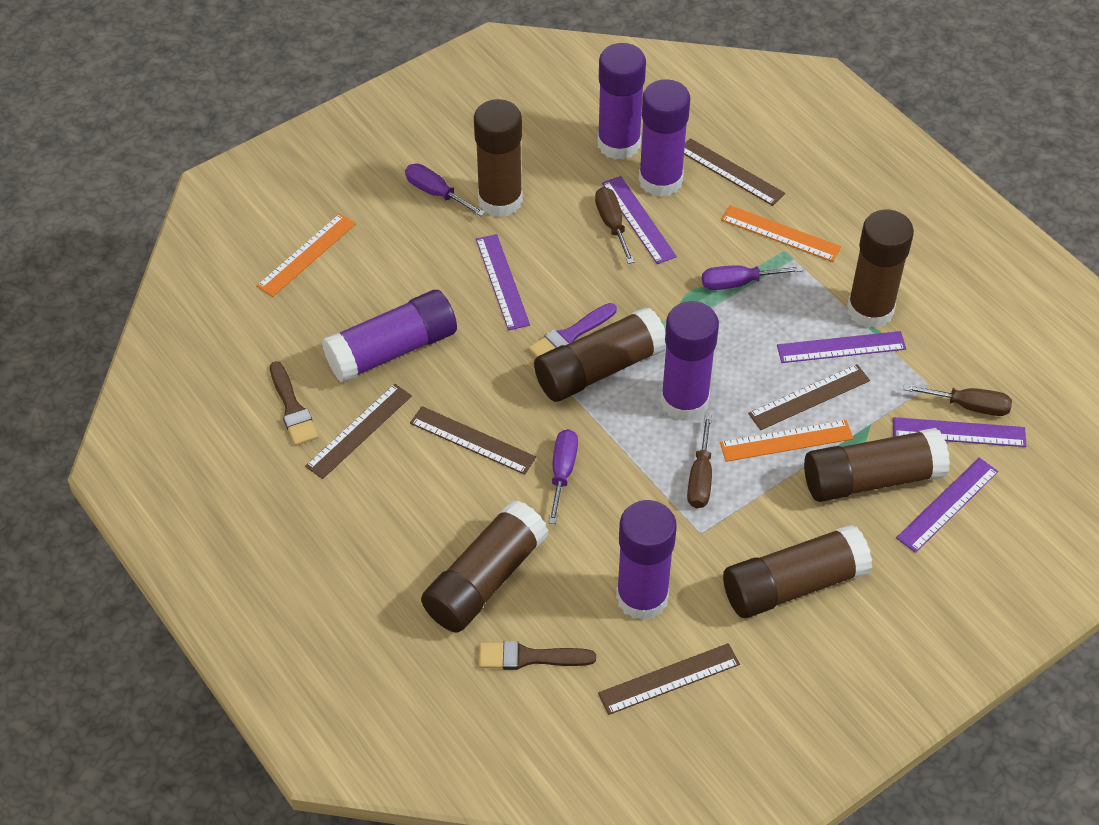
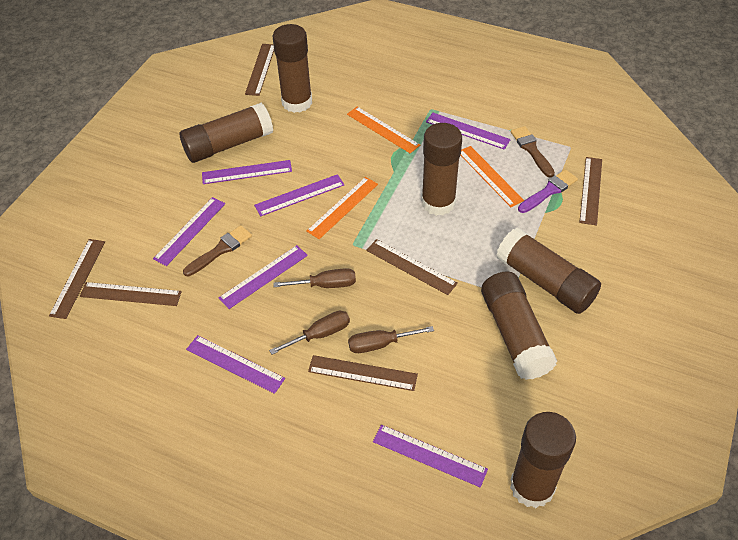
brown ruler: 5 -> 6
purple glue stick: 5 -> 0
purple ruler: 5 -> 7
purple screwdriver: 3 -> 0

